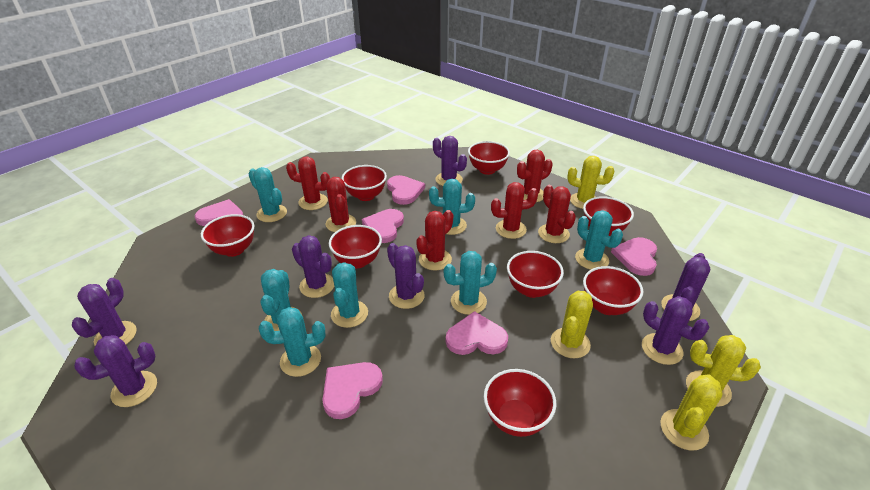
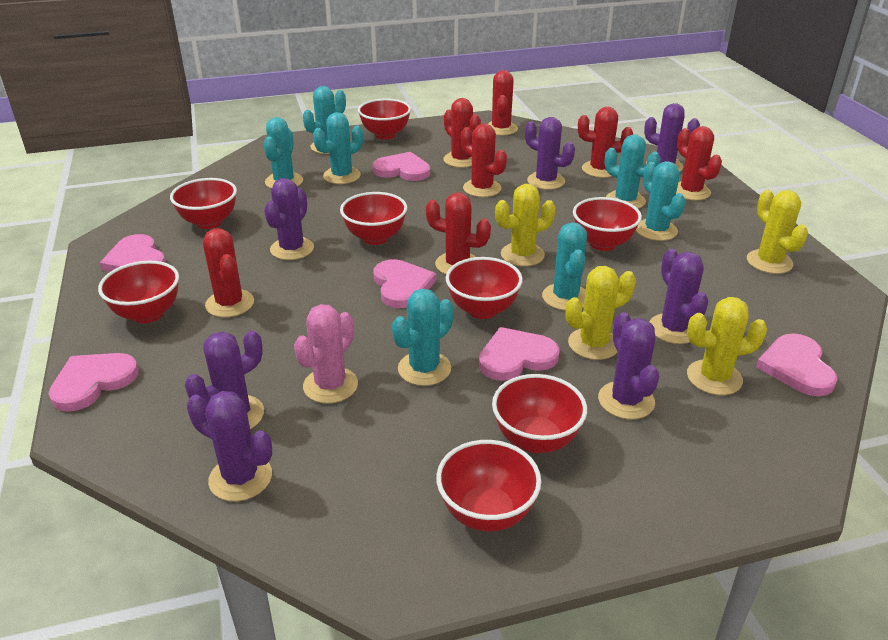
pink cactus: 0 -> 1
red cactus: 6 -> 7

